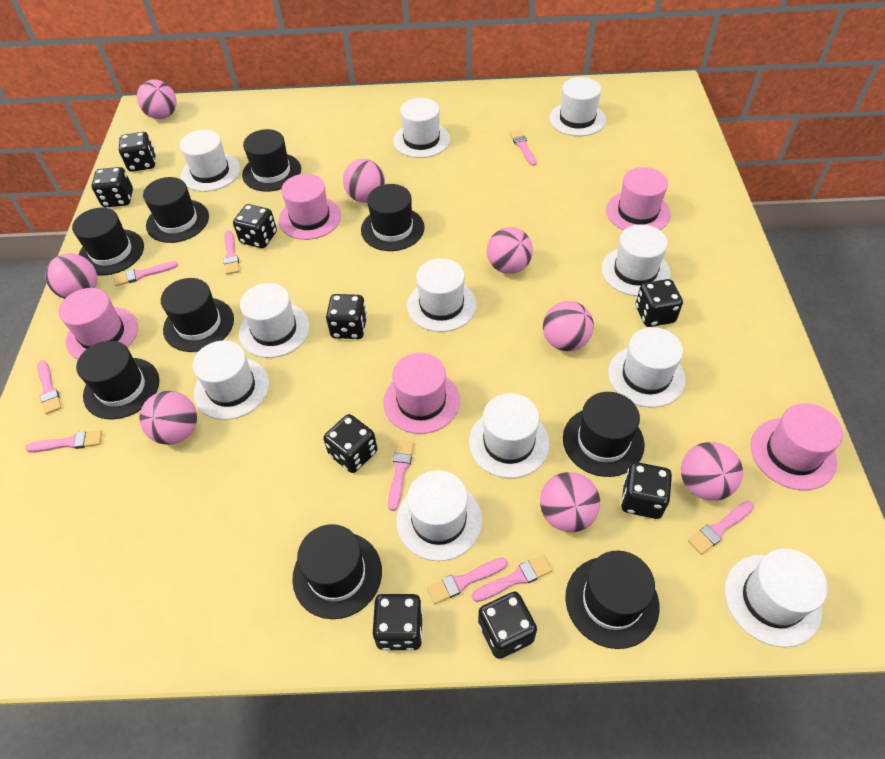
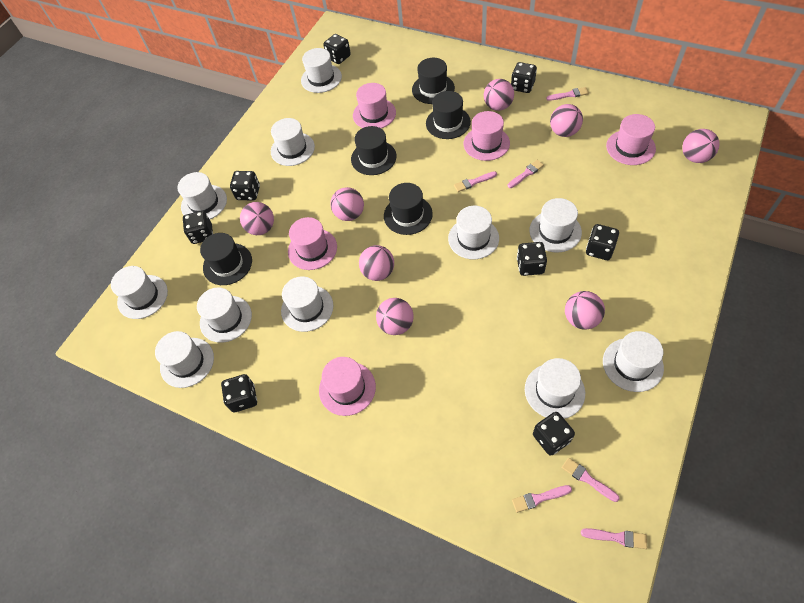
black dice: 9 -> 8
black hat: 9 -> 5
pink brush: 9 -> 6

